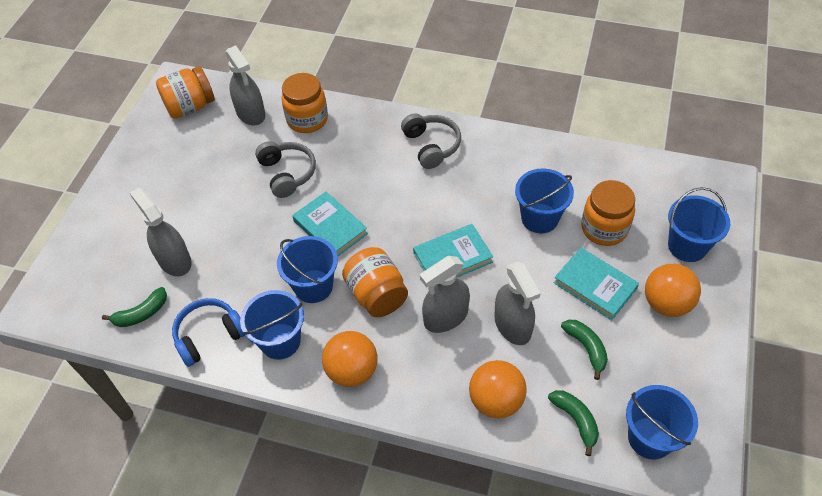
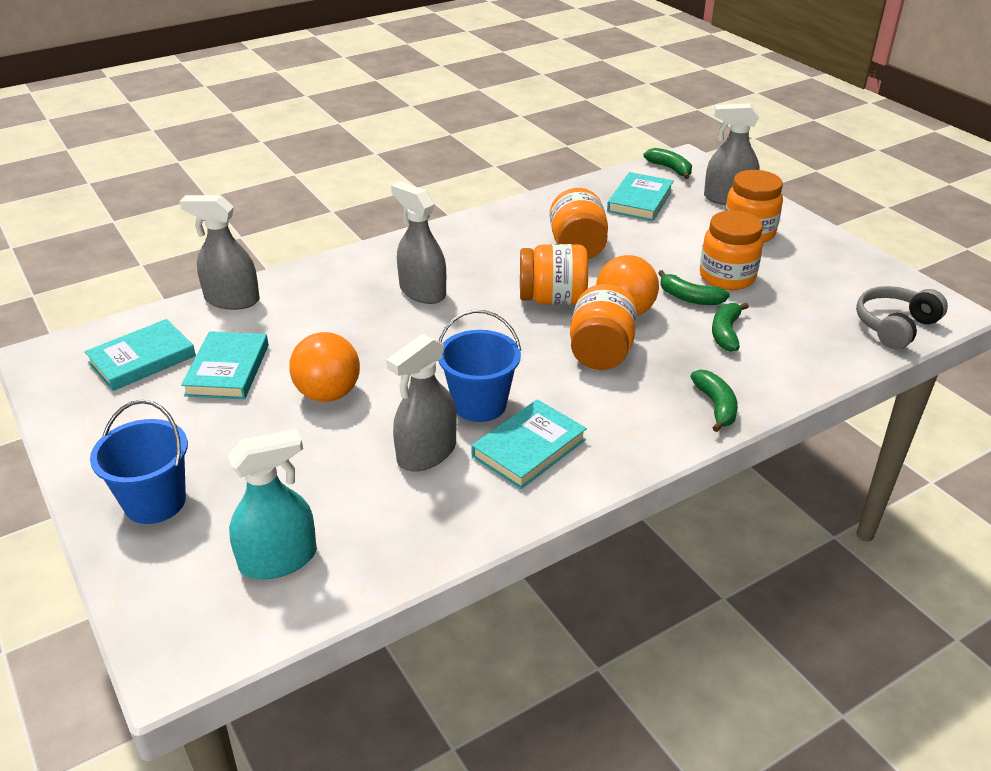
blue bucket: 5 -> 2
blue headphones: 1 -> 0
green banana: 3 -> 4
grey headphones: 2 -> 1
orange ball: 3 -> 2
orange jar: 4 -> 5
turquoise book: 3 -> 4
turquoise spray bottle: 0 -> 1

